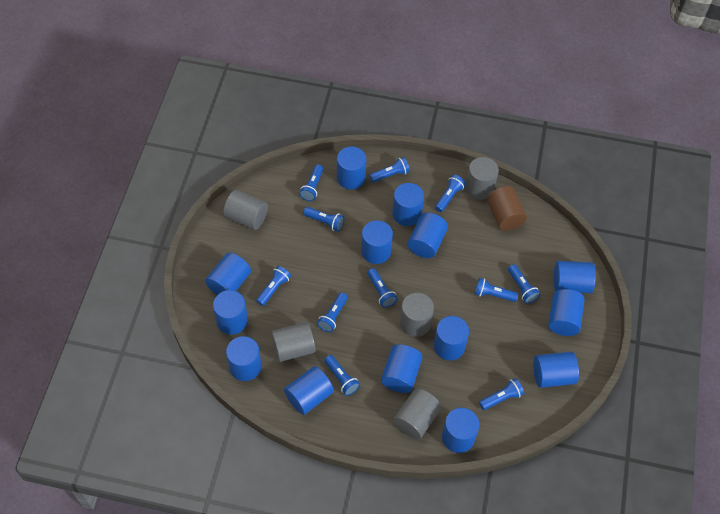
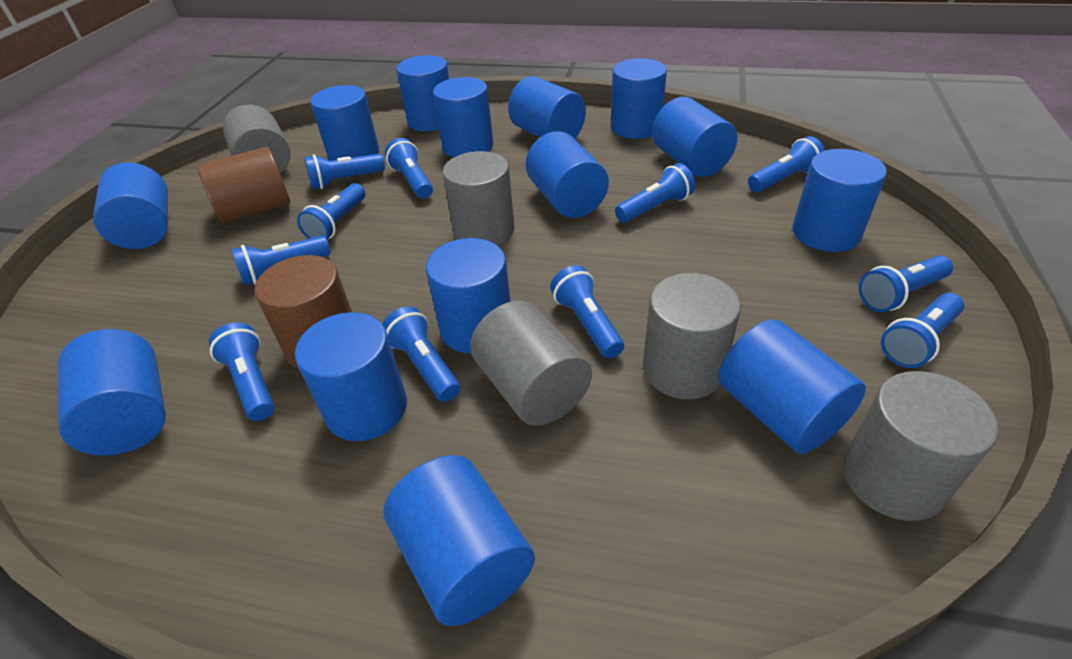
brown cylinder: 1 -> 2

